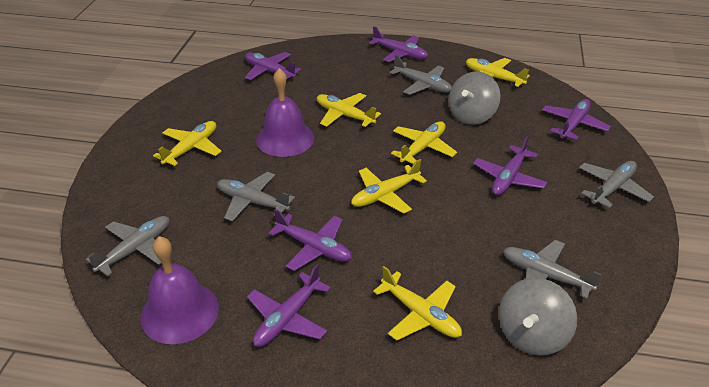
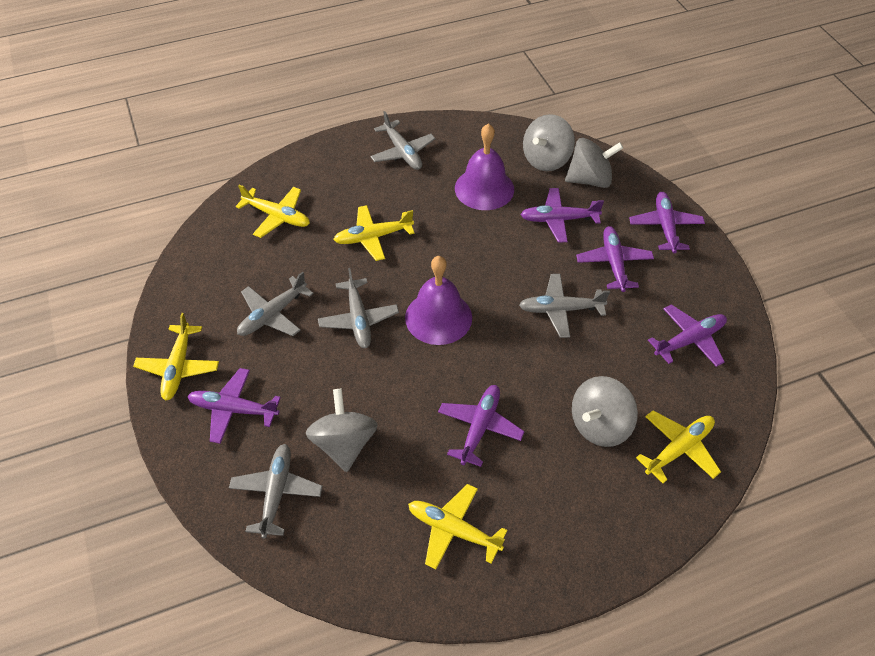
grey spinning top: 2 -> 4
yellow plane: 6 -> 5

